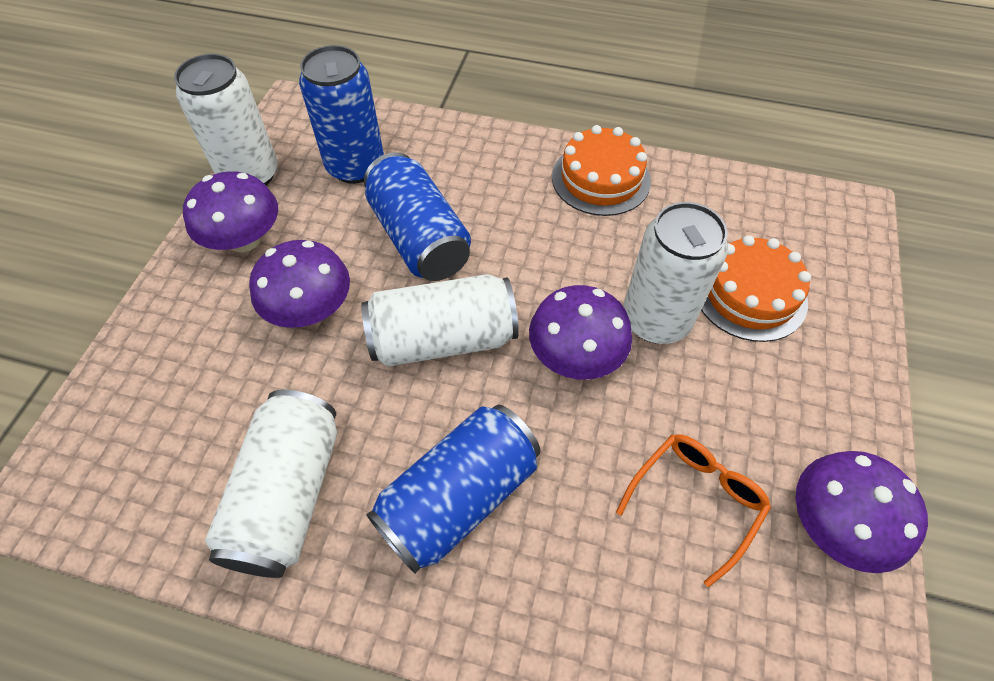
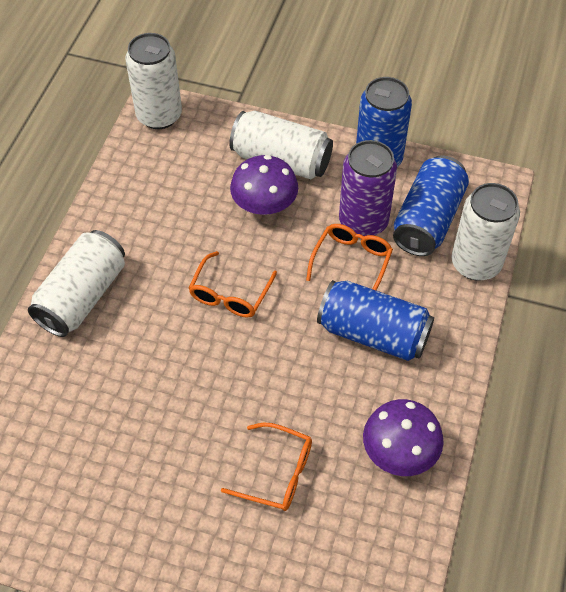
orange cake: 2 -> 0
orange glasses: 1 -> 3
purple can: 0 -> 1
purple mushroom: 4 -> 2

